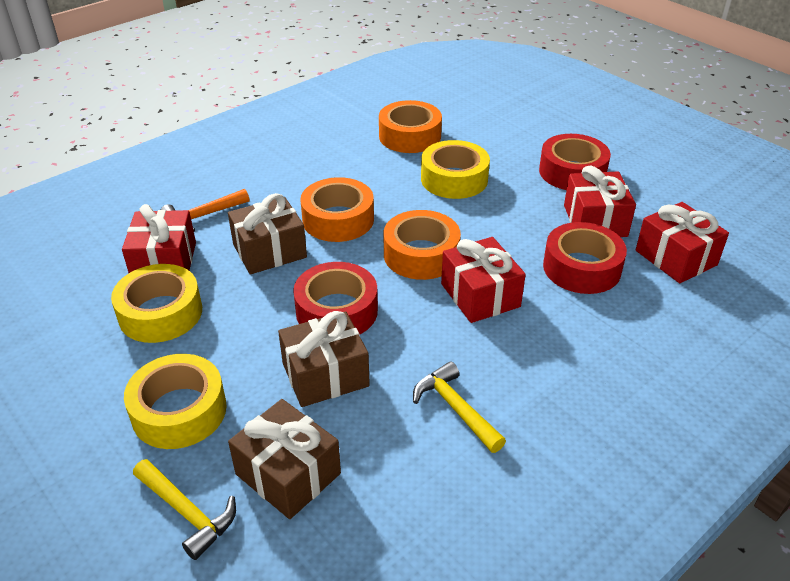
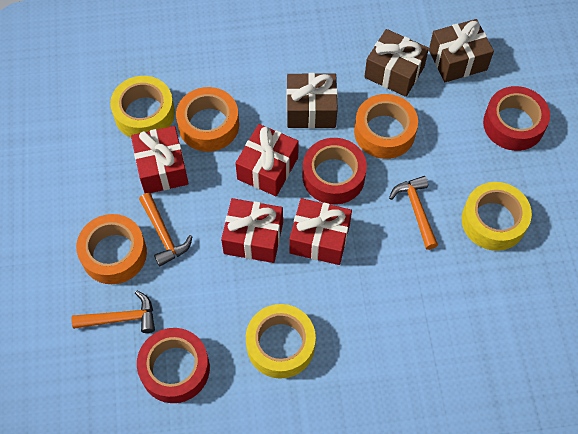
orange hammer: 1 -> 3
yellow hammer: 2 -> 0

